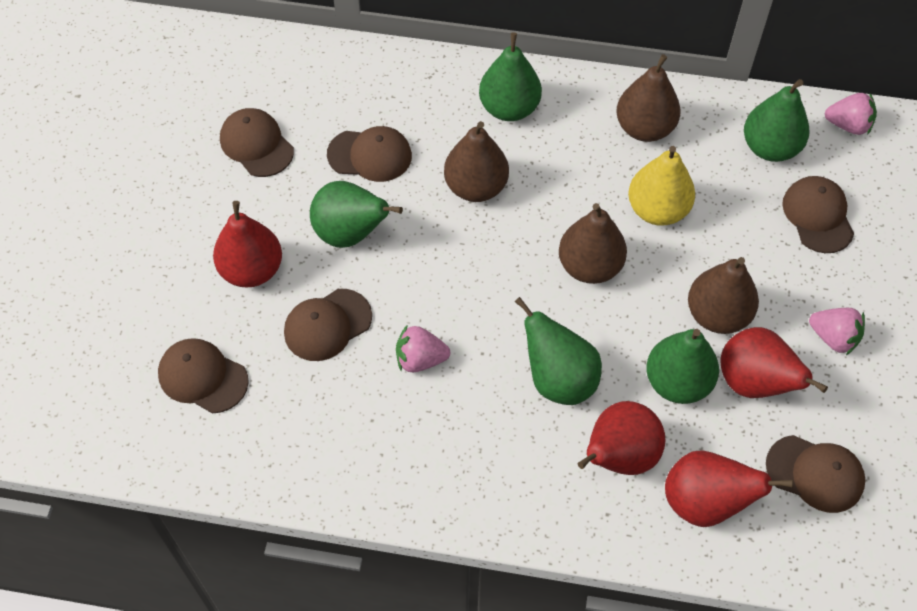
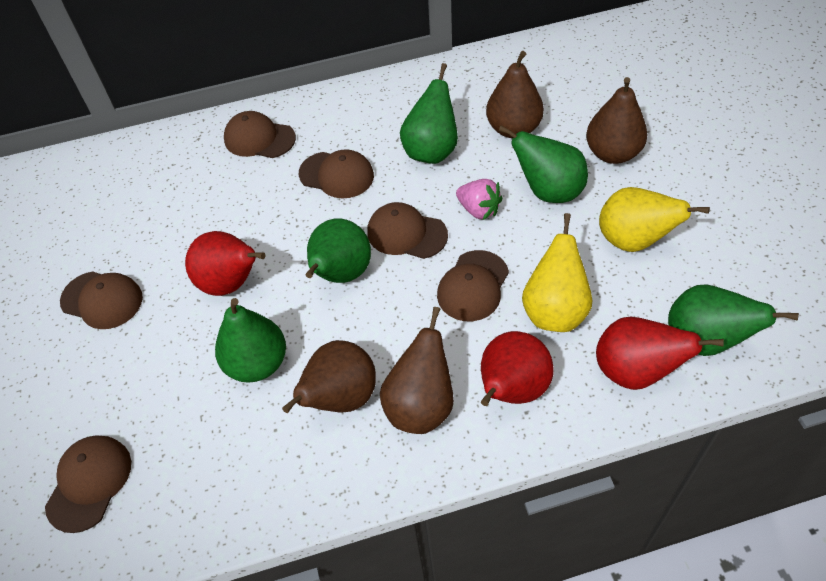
pink strawberry: 3 -> 1
red pear: 4 -> 3
yellow pear: 1 -> 2

